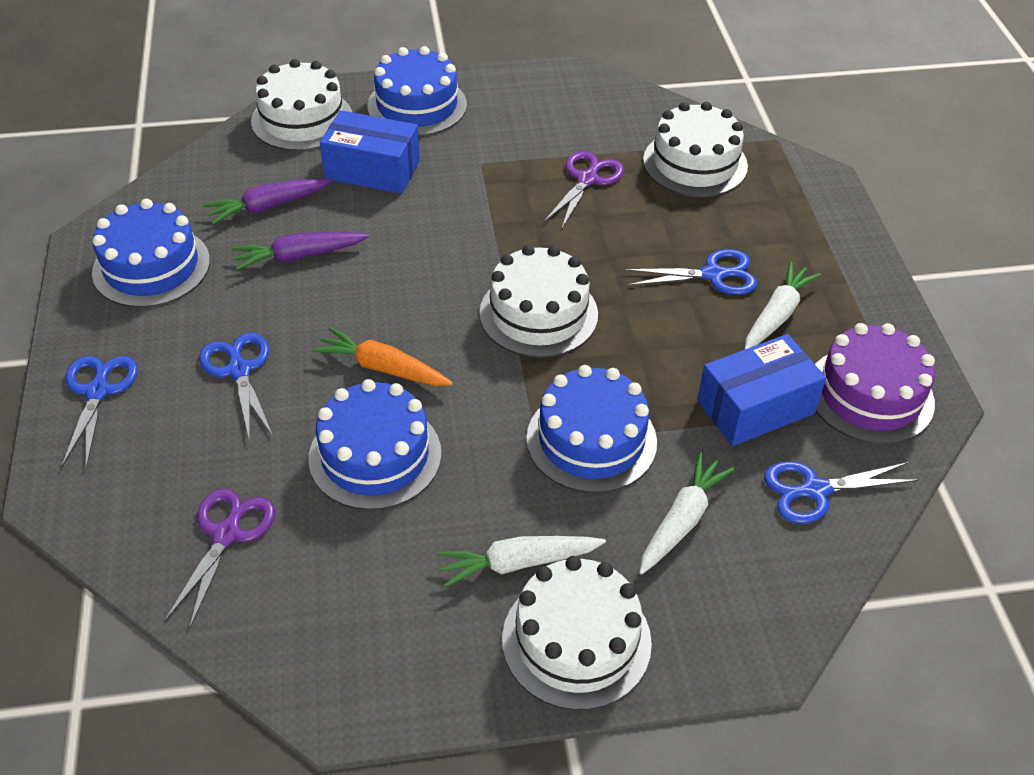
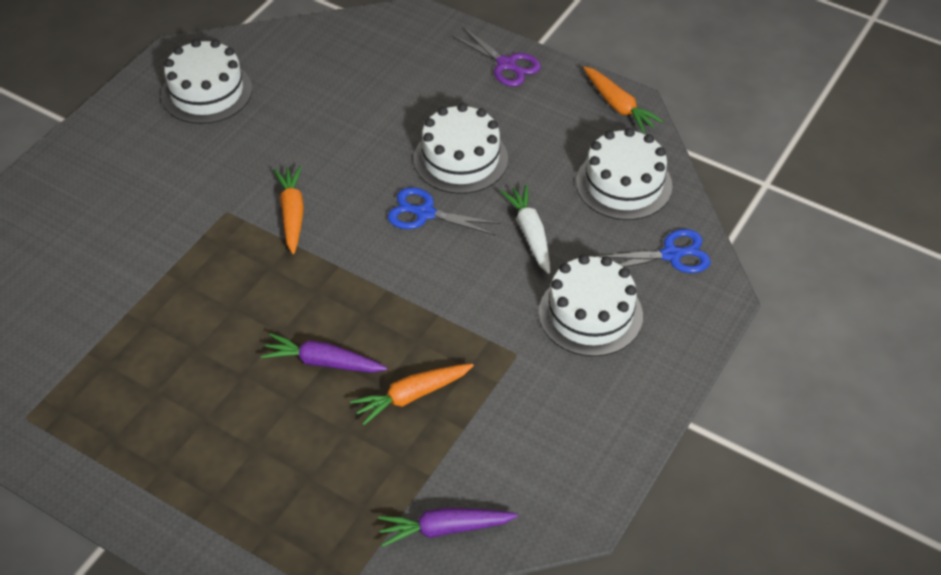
blue box: 2 -> 0
blue cake: 4 -> 0
blue scissors: 4 -> 2
orange carrot: 1 -> 3
purple cake: 1 -> 0
purple scissors: 2 -> 1
white carrot: 3 -> 1

